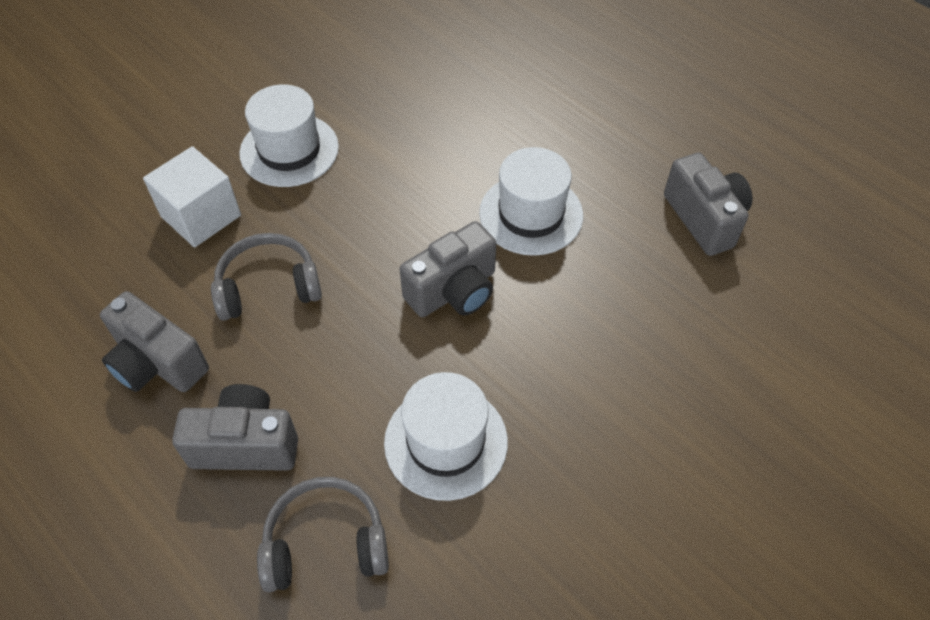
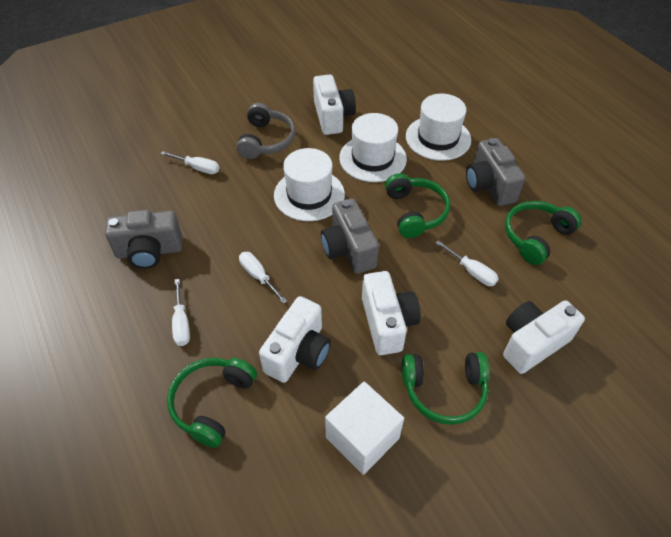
green headphones: 0 -> 4
grey camera: 4 -> 3
grey headphones: 2 -> 1
white camera: 0 -> 4
white screwdriver: 0 -> 4

